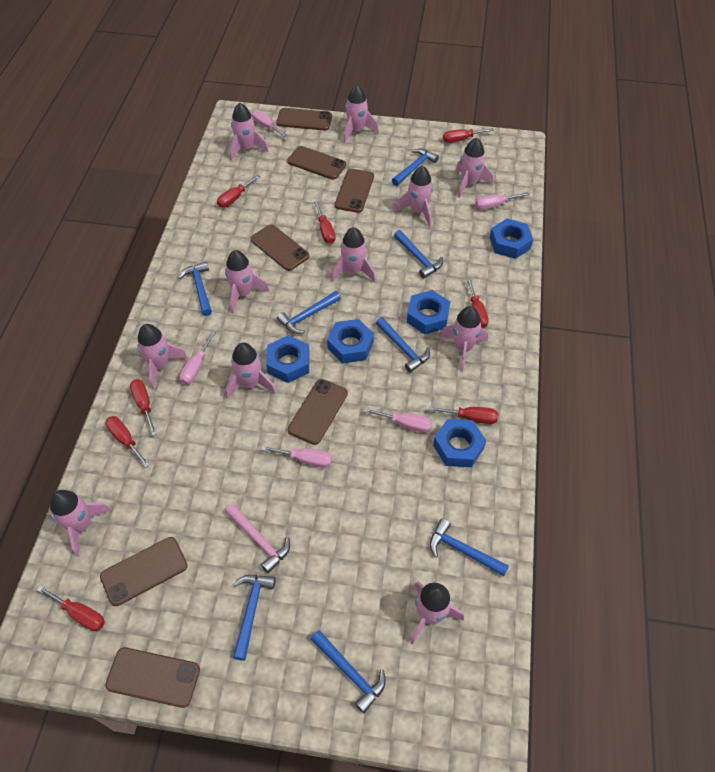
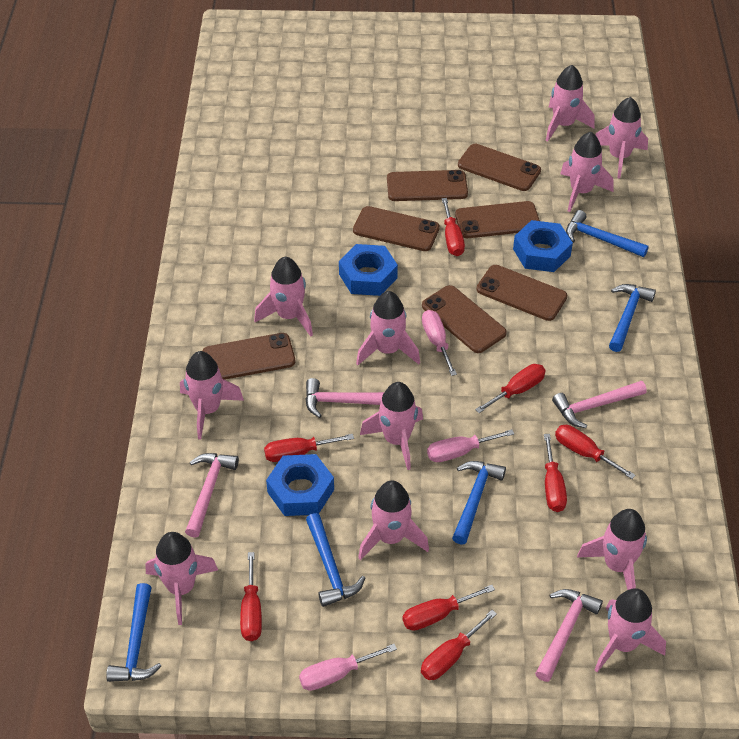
blue hammer: 8 -> 5
blue nut: 5 -> 3
pink hammer: 1 -> 4
pink screwdriver: 5 -> 3

